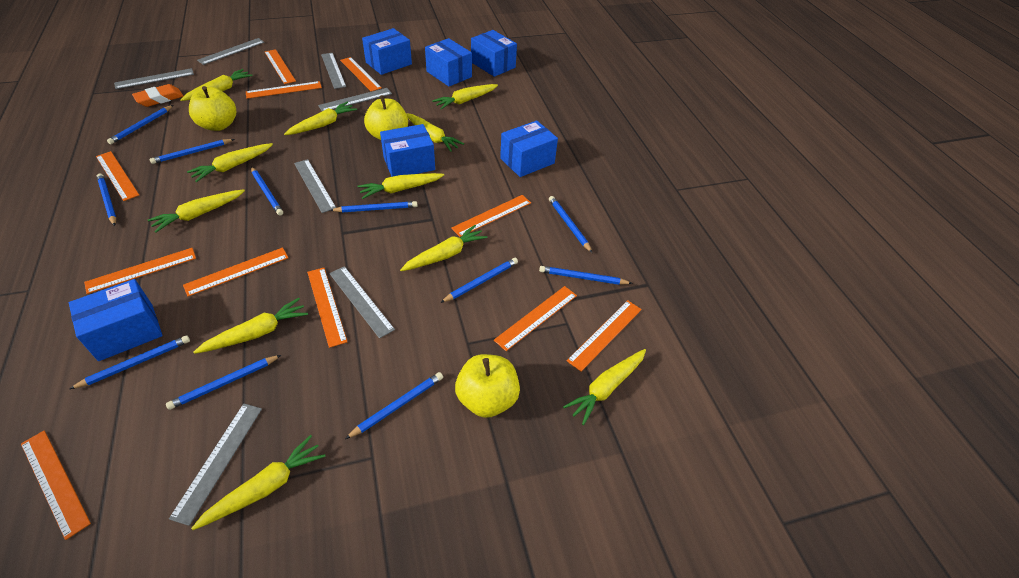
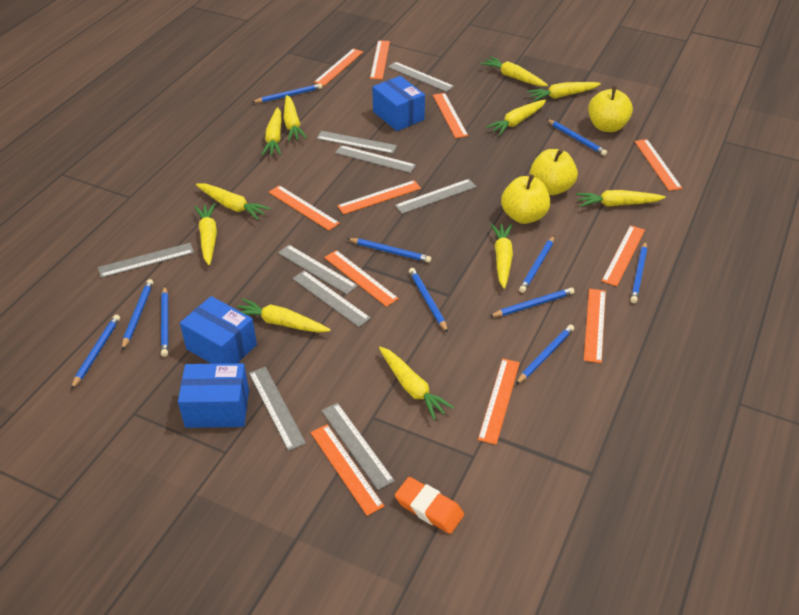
blue box: 6 -> 3
grey ruler: 7 -> 9

